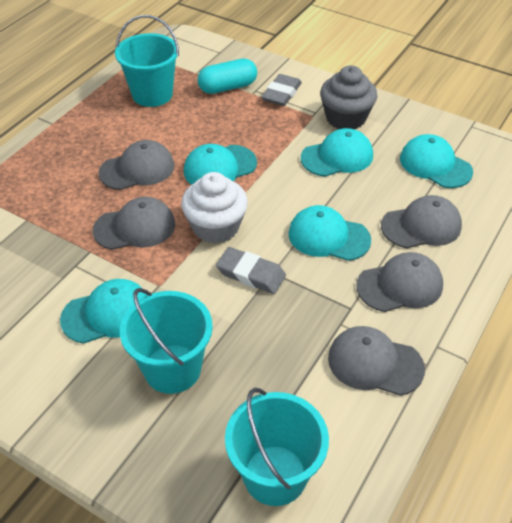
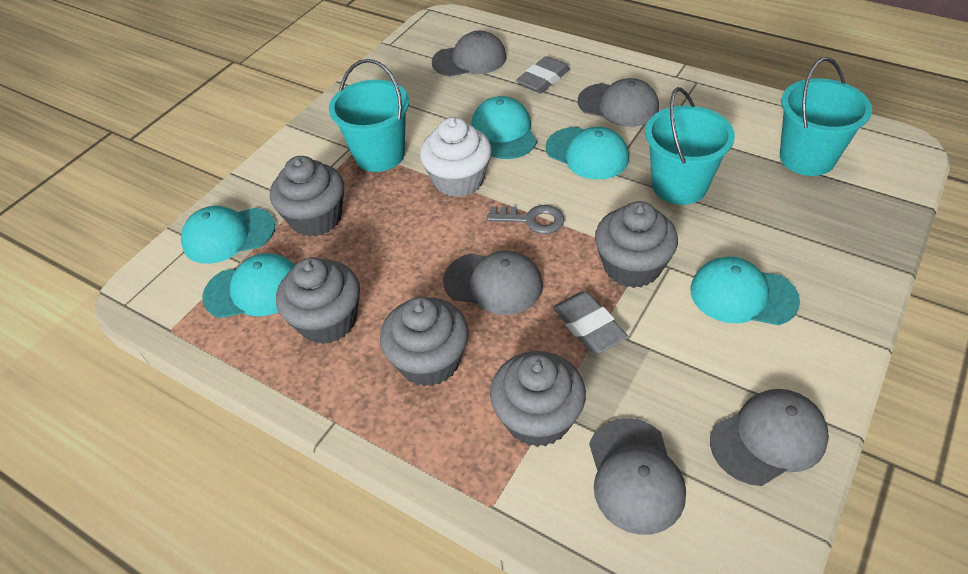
grey cupcake: 1 -> 5
grey key: 0 -> 1
turquoise capsule: 1 -> 0

